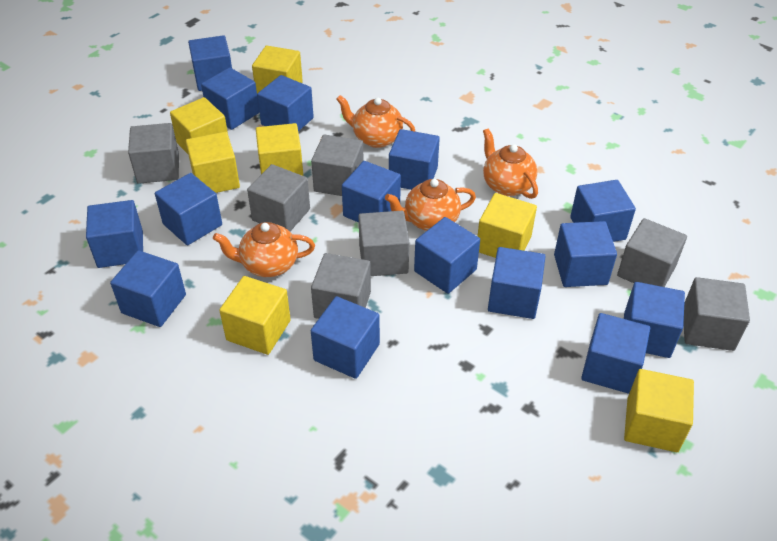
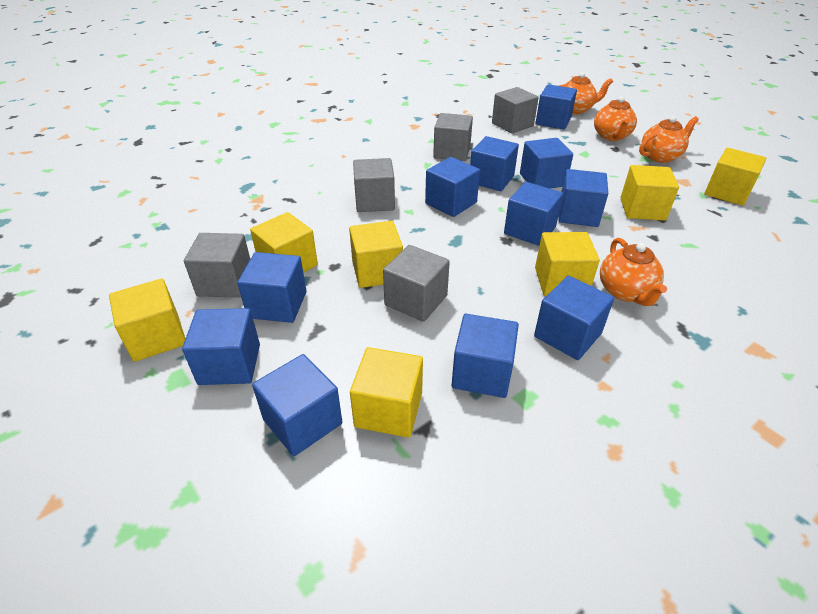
blue cube: 15 -> 11
grey cube: 7 -> 5

